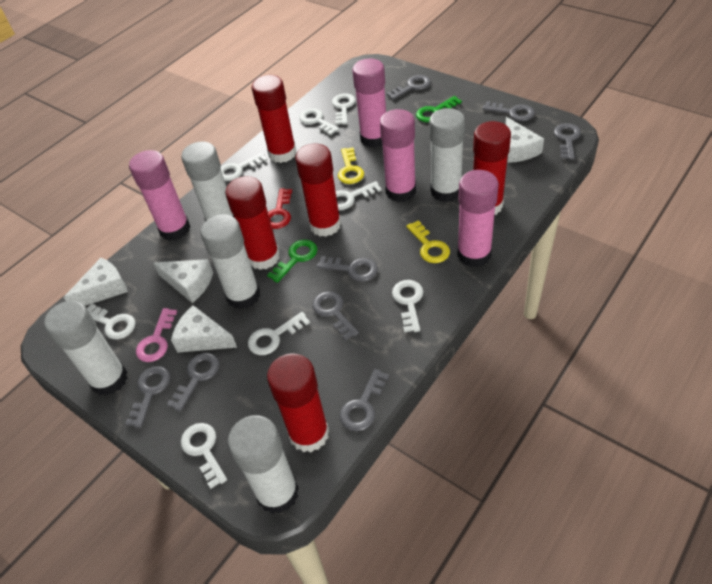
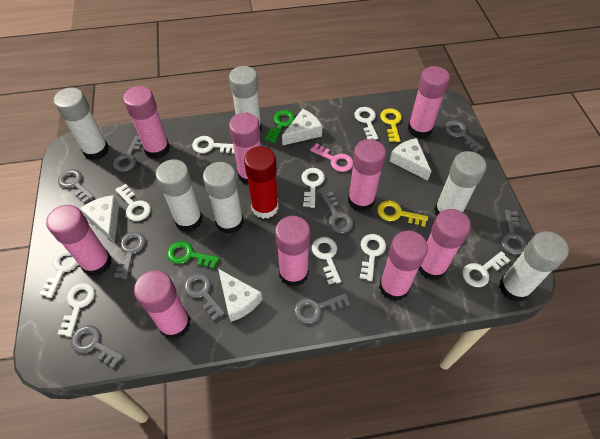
grey key: 8 -> 9
pink glue stick: 4 -> 9
red glue stick: 5 -> 1
red key: 1 -> 0
white glue stick: 5 -> 6
white key: 8 -> 9

